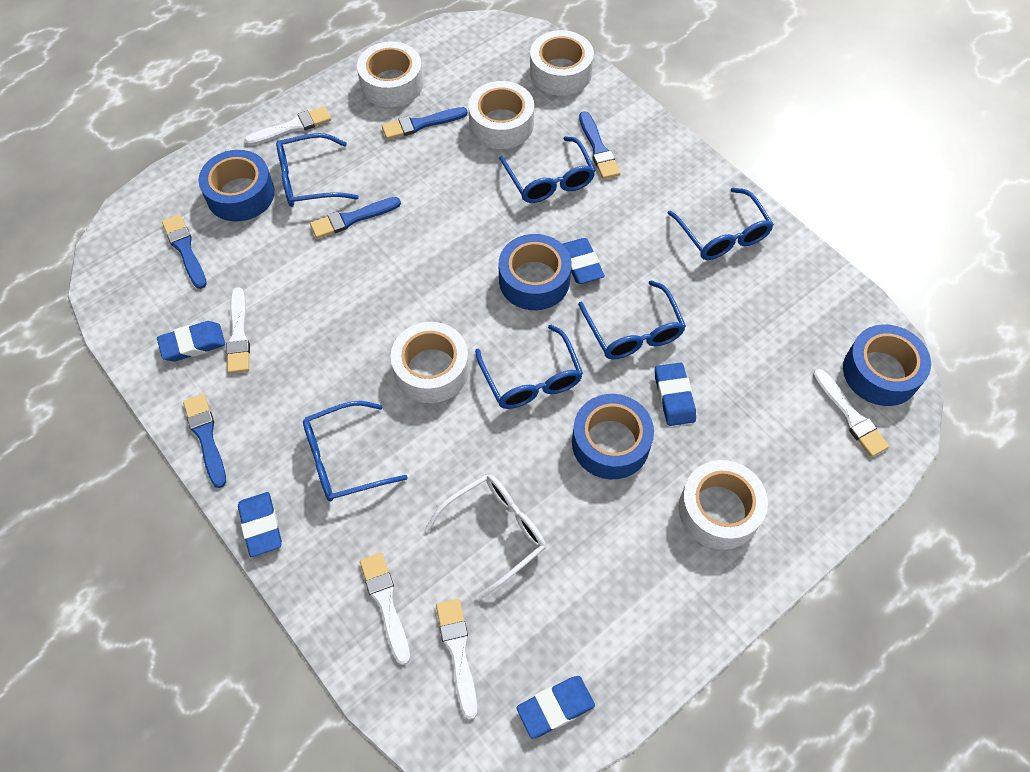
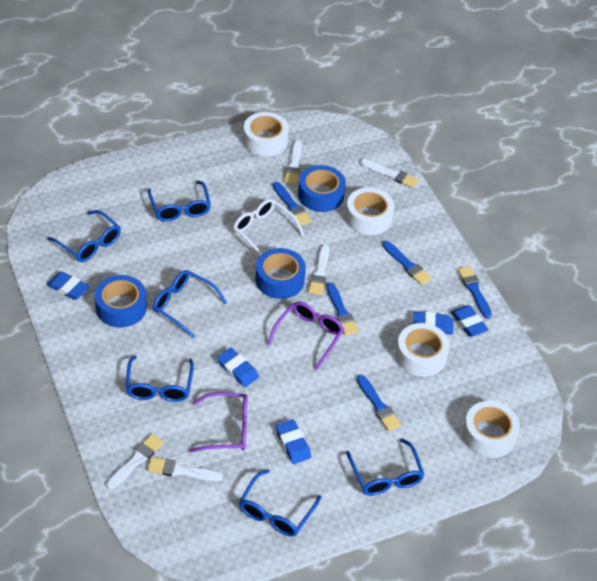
blue tape: 4 -> 3
purple glasses: 0 -> 2
white tape: 5 -> 4

